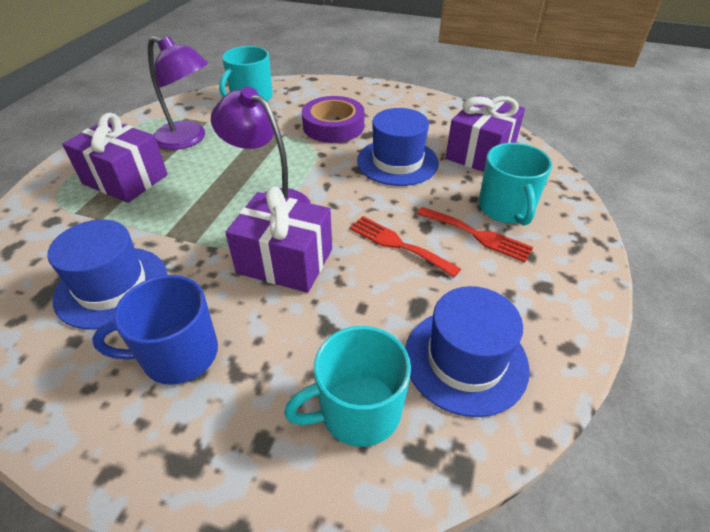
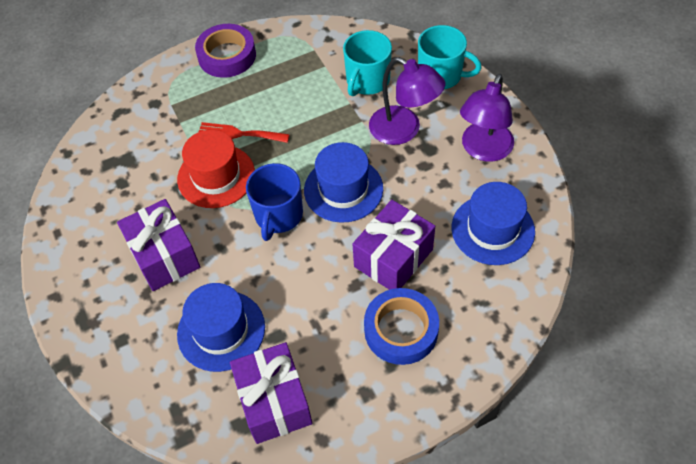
blue tape: 0 -> 1
red fork: 2 -> 1
red hat: 0 -> 1
turquoise mug: 3 -> 2

